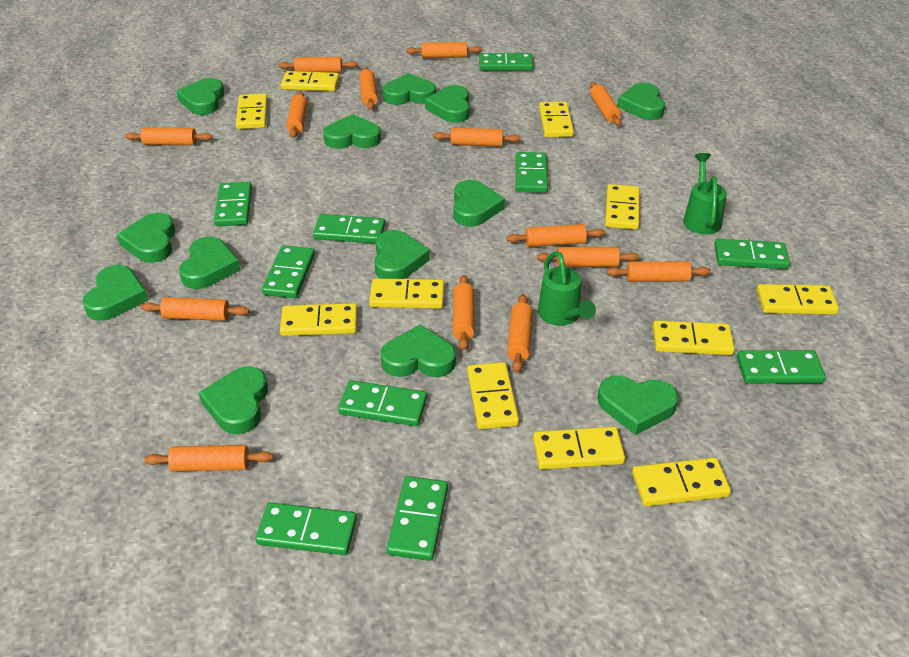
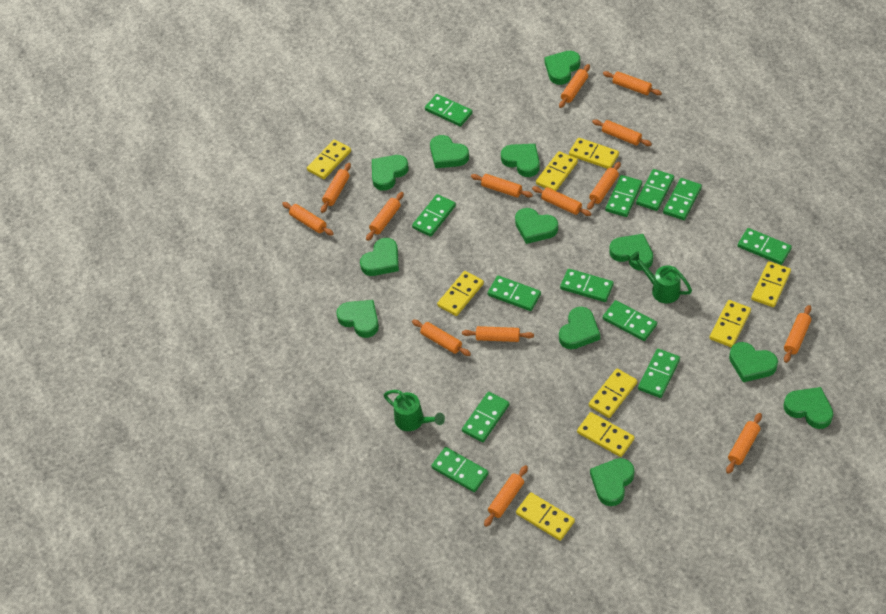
green domino: 10 -> 12
green heart: 13 -> 12
yellow domino: 11 -> 9

